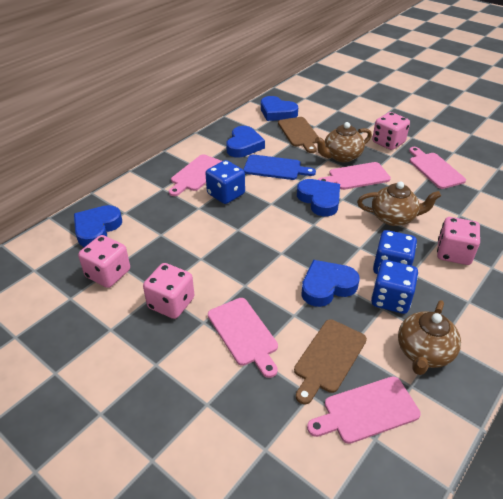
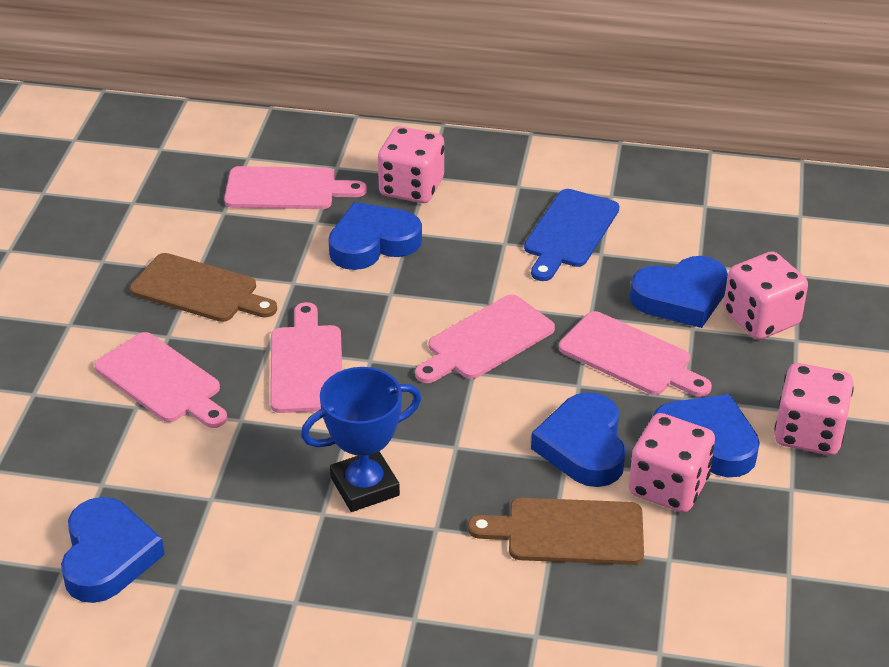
blue dice: 3 -> 0
blue trophy: 0 -> 1
brown teapot: 3 -> 0

